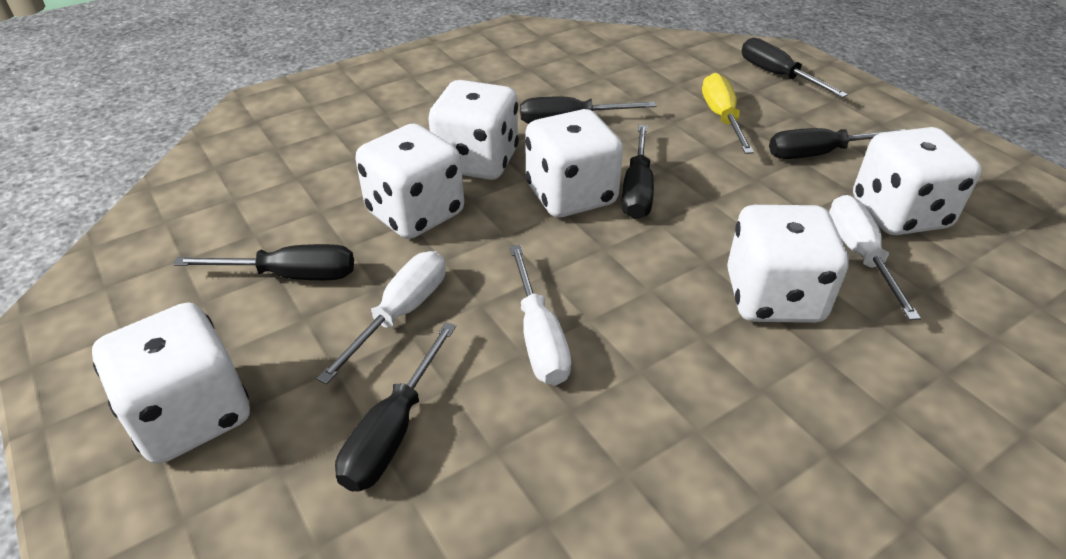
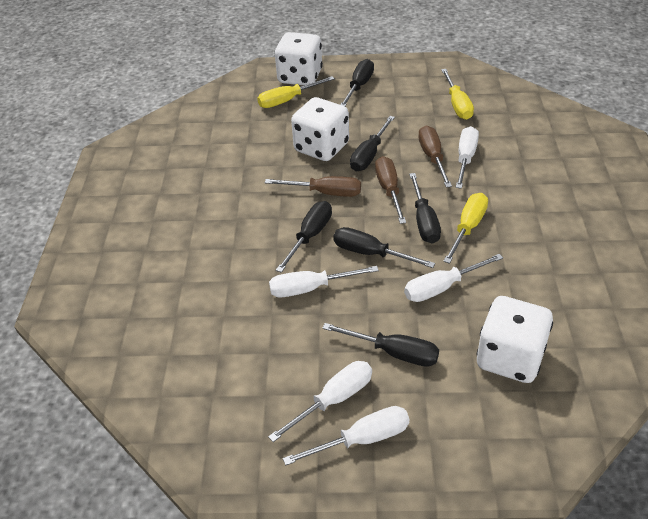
brown screwdriver: 0 -> 3
white dice: 6 -> 3
white screwdriver: 3 -> 5
yellow screwdriver: 1 -> 3

